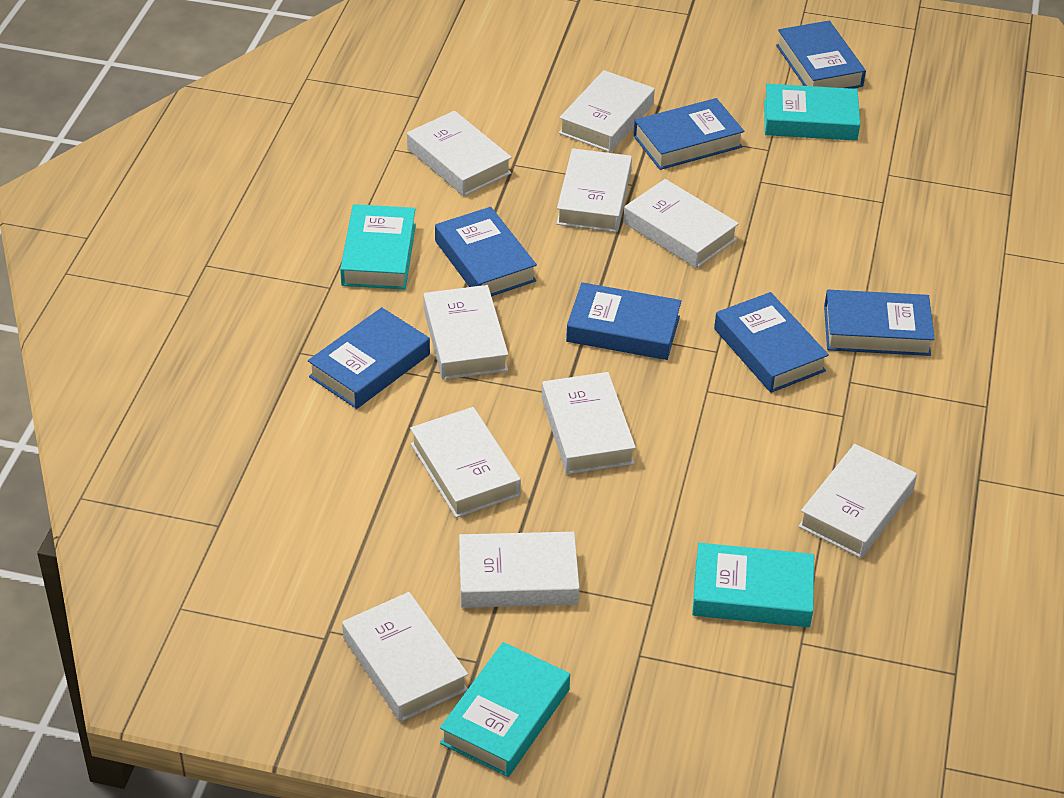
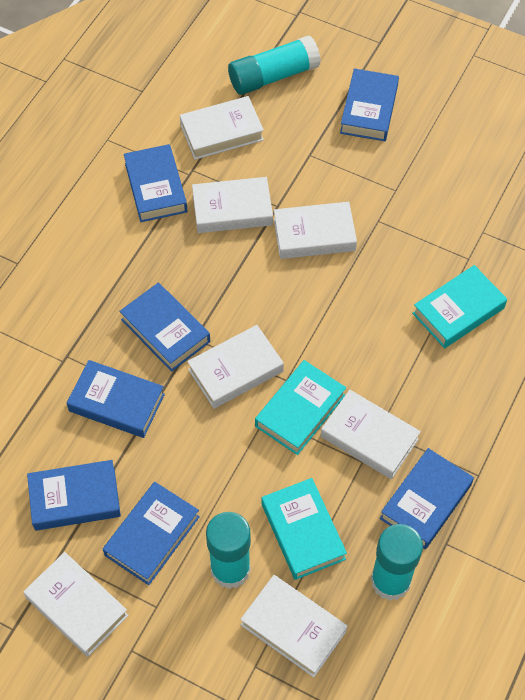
turquoise book: 4 -> 3
turquoise glue stick: 0 -> 3
white book: 10 -> 7

